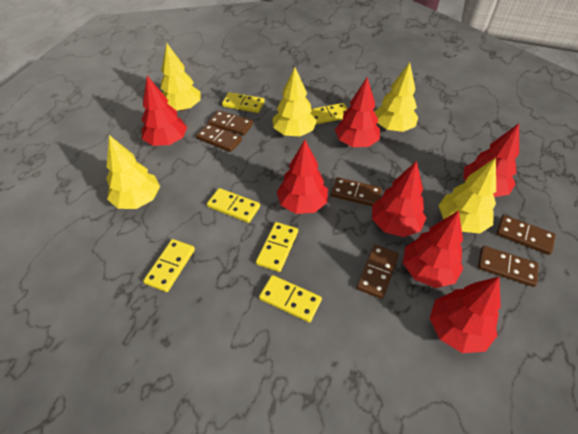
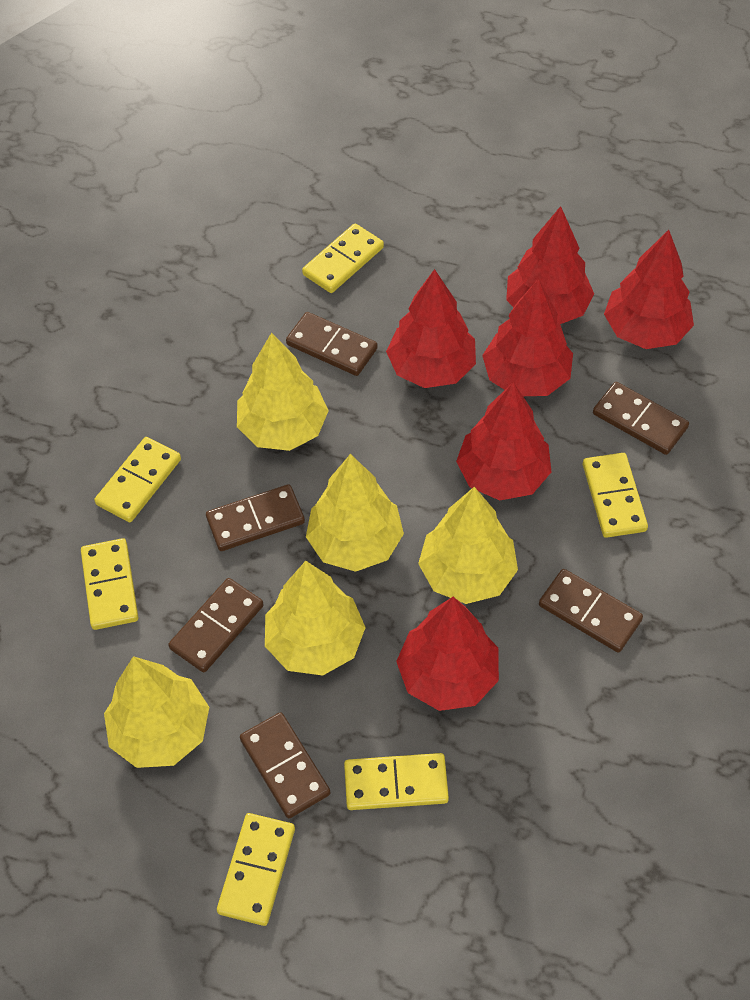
red tree: 7 -> 6

